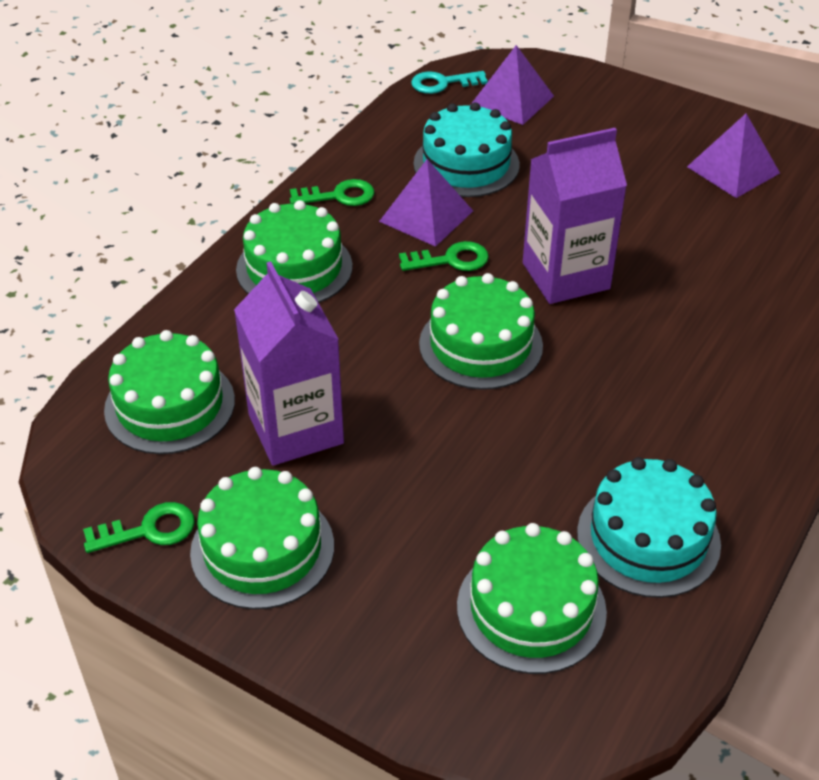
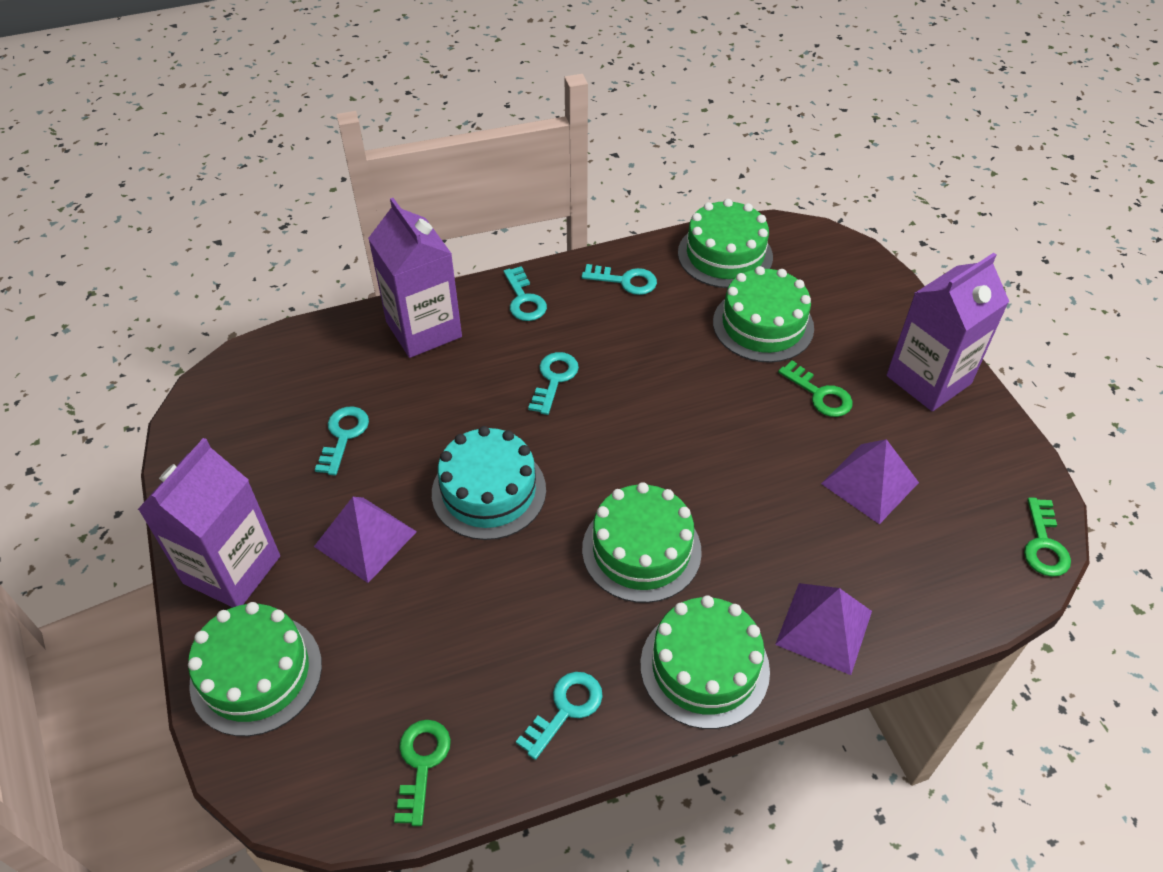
purple carton: 2 -> 3
turquoise cake: 2 -> 1
turquoise key: 1 -> 5

